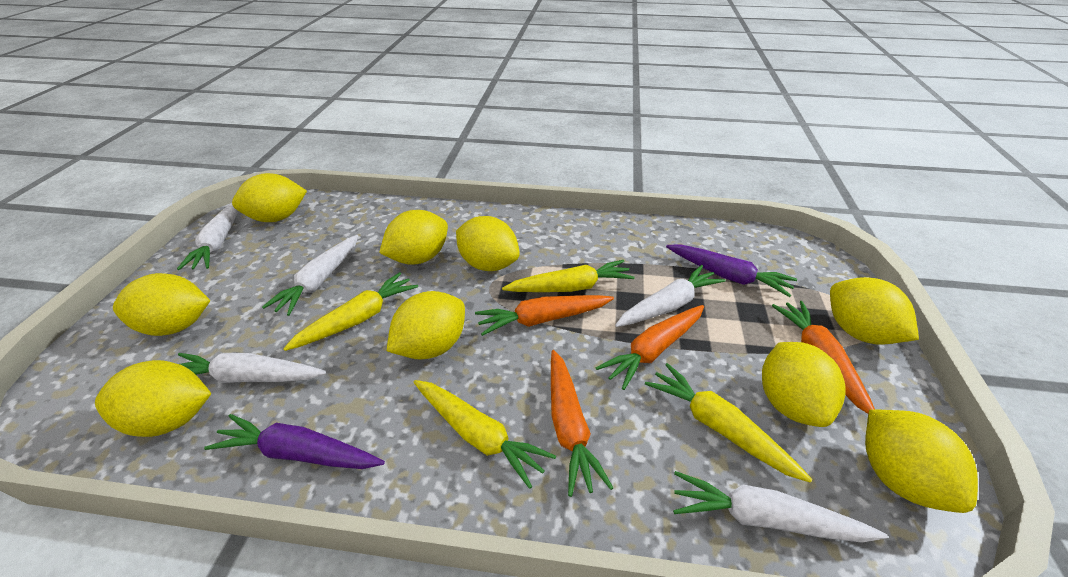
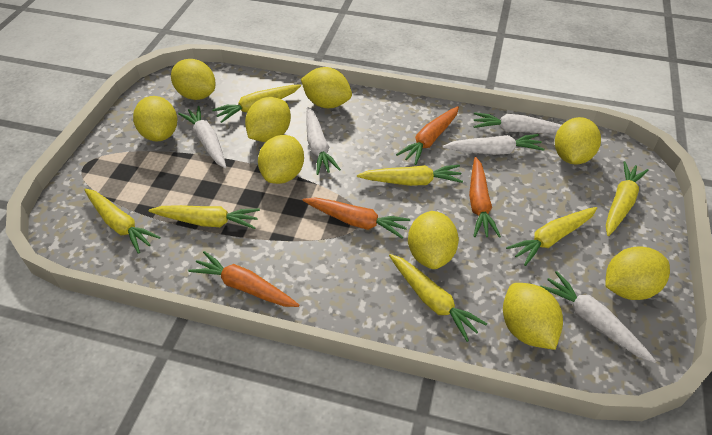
purple carrot: 2 -> 0
yellow carrot: 4 -> 7

